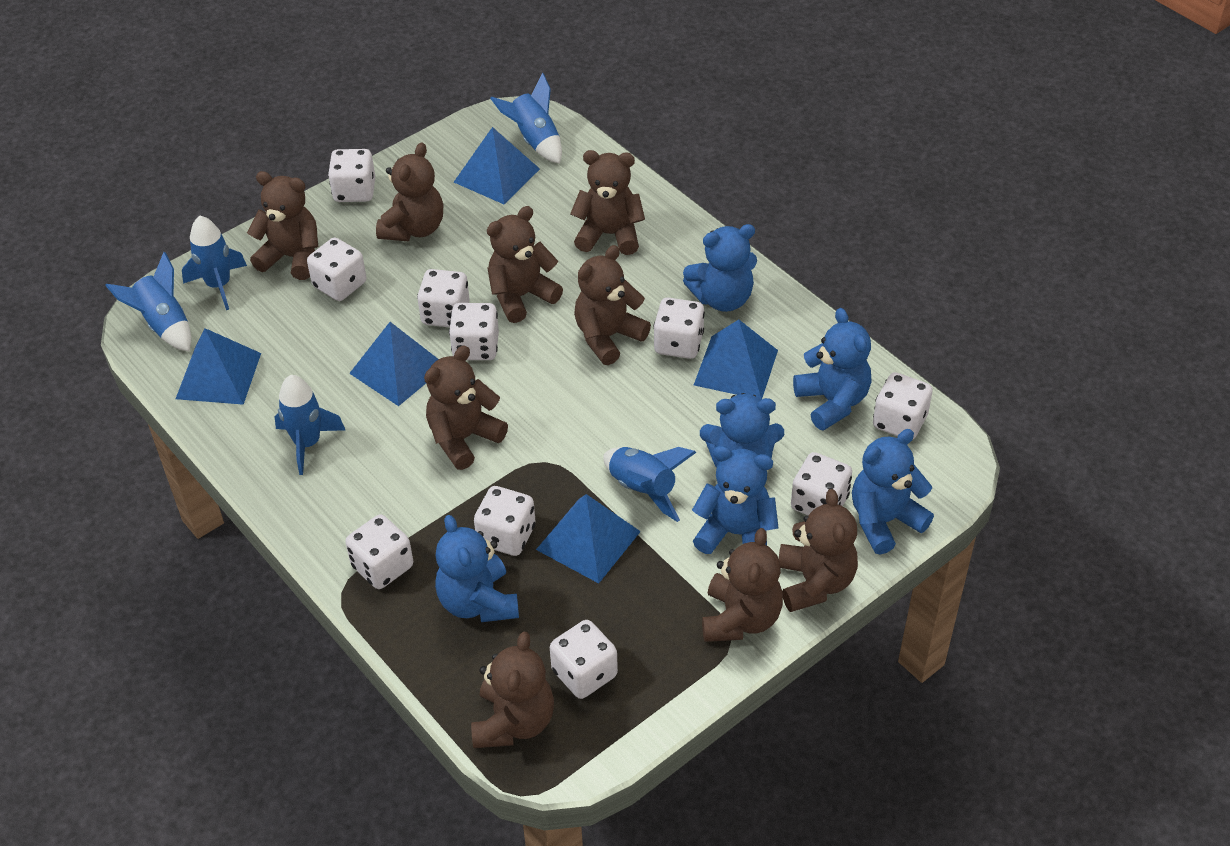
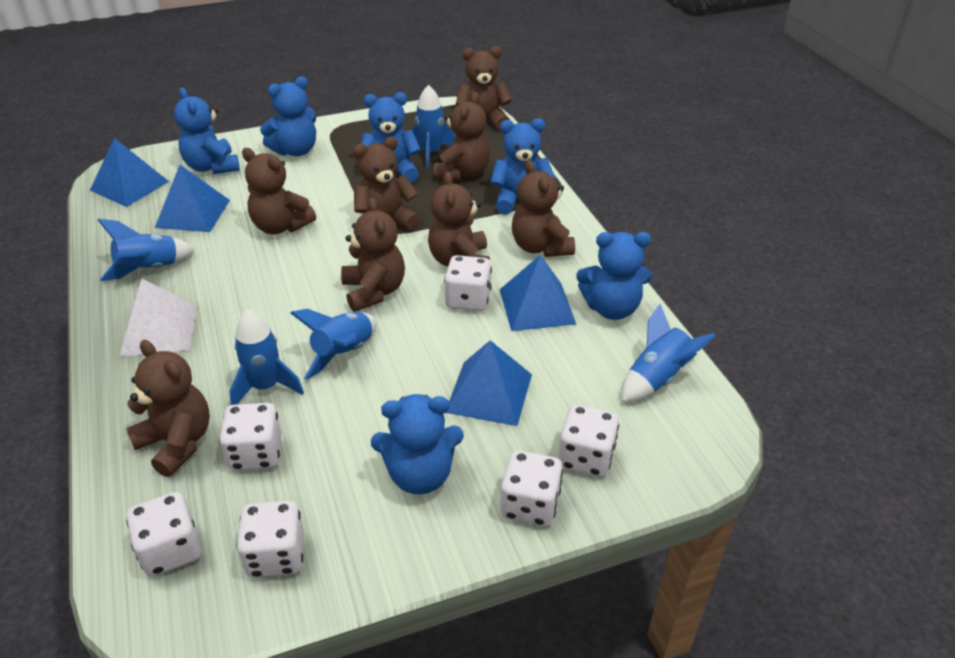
blue pyramid: 5 -> 4
brown teddy bear: 9 -> 8
white dice: 10 -> 6
white pyramid: 0 -> 1

